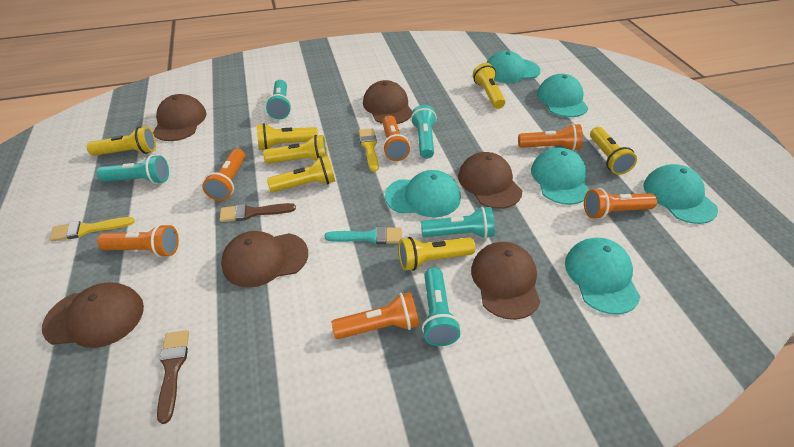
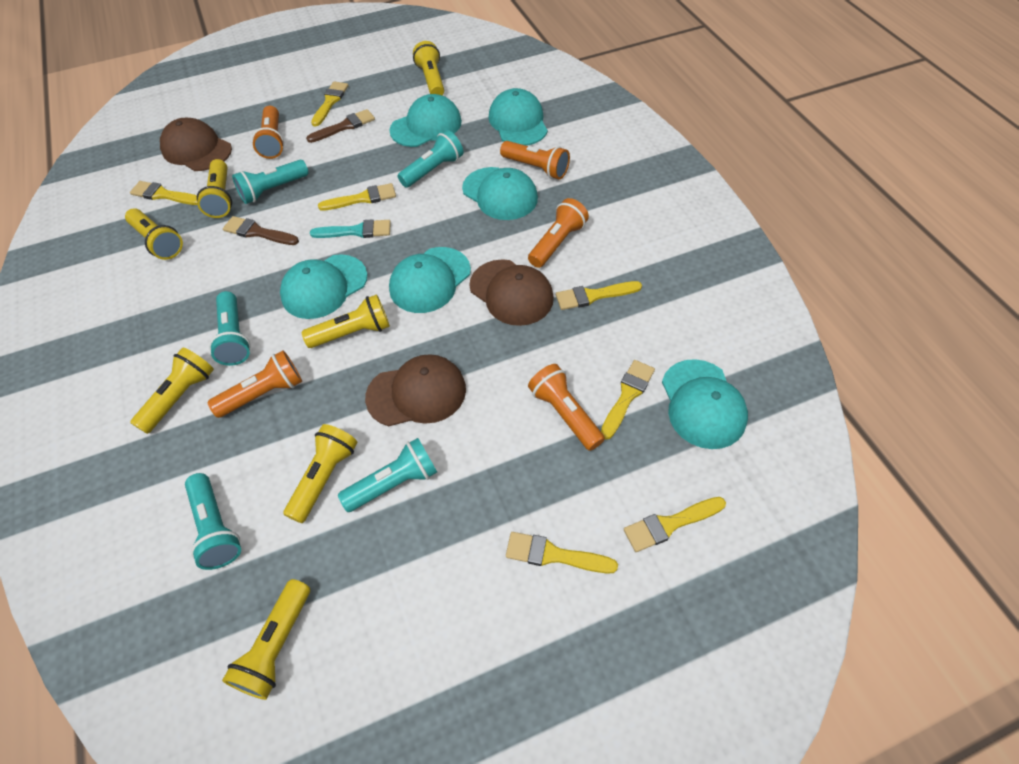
brown cap: 6 -> 3
orange flashlight: 6 -> 5
yellow brush: 2 -> 7

